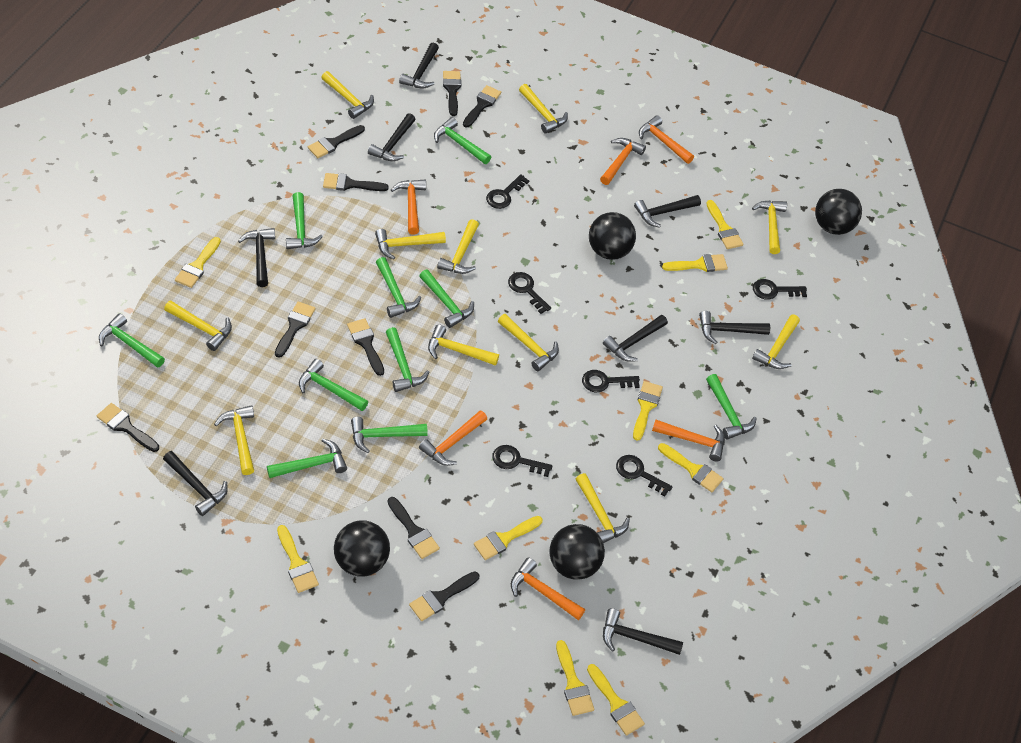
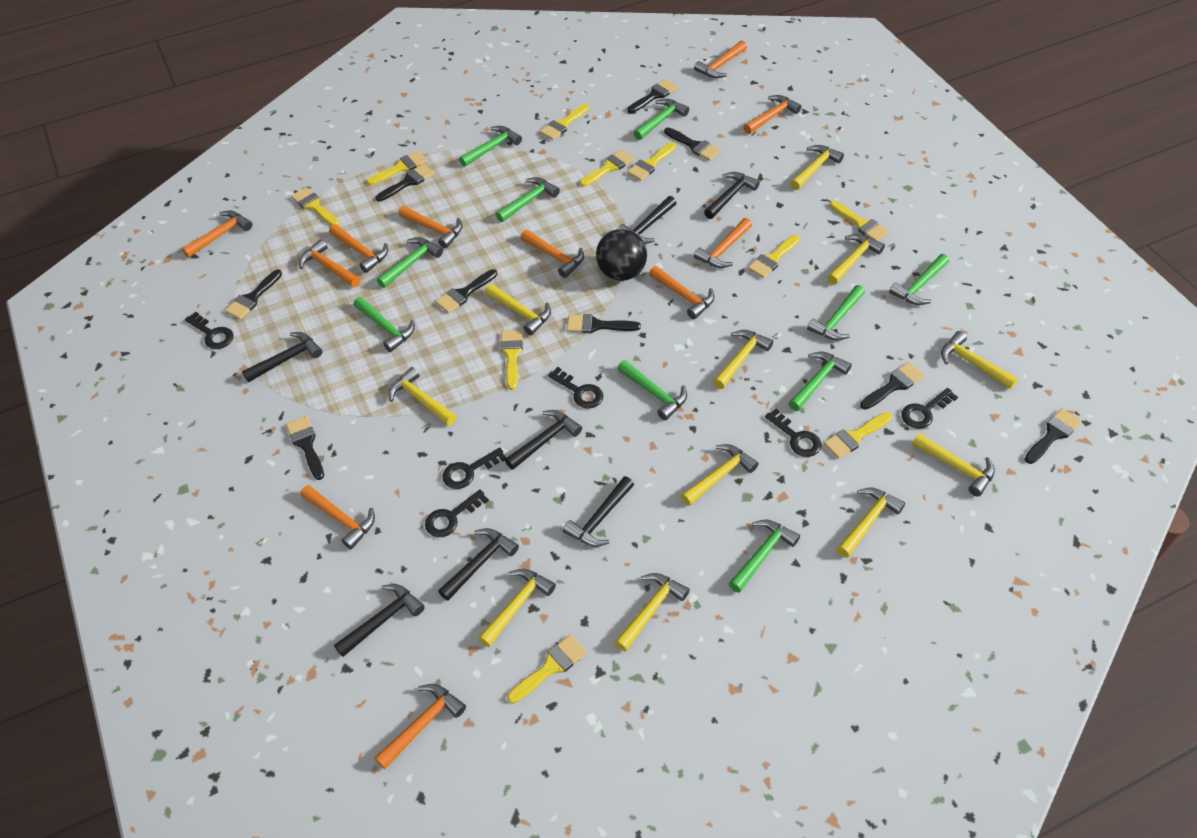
black ball: 4 -> 1
black hammer: 8 -> 7
orange hammer: 6 -> 11
yellow brush: 9 -> 10

